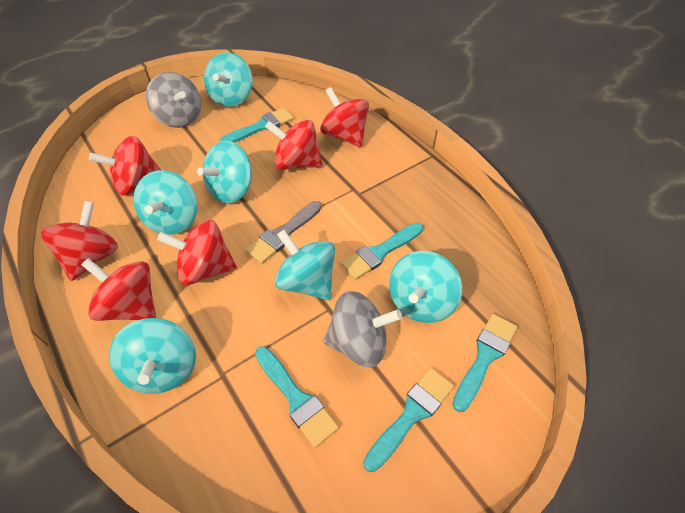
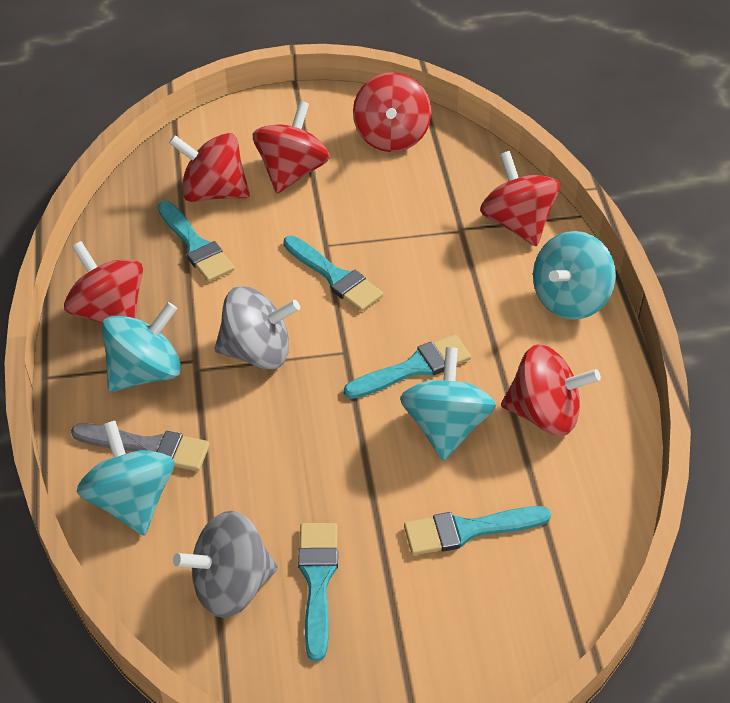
turquoise spinning top: 6 -> 4

